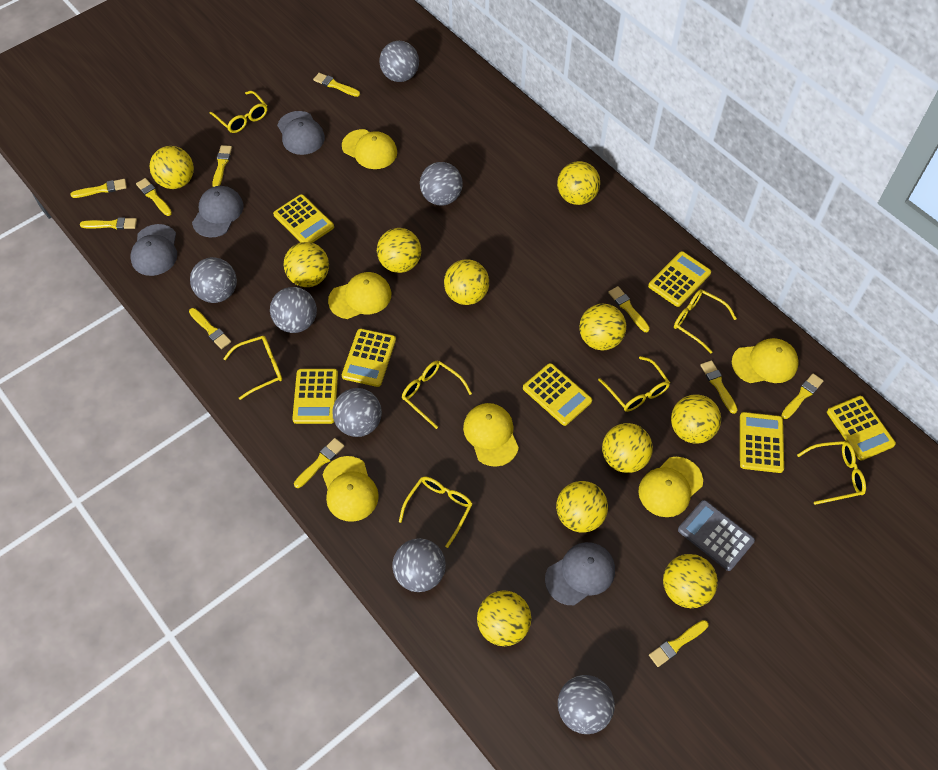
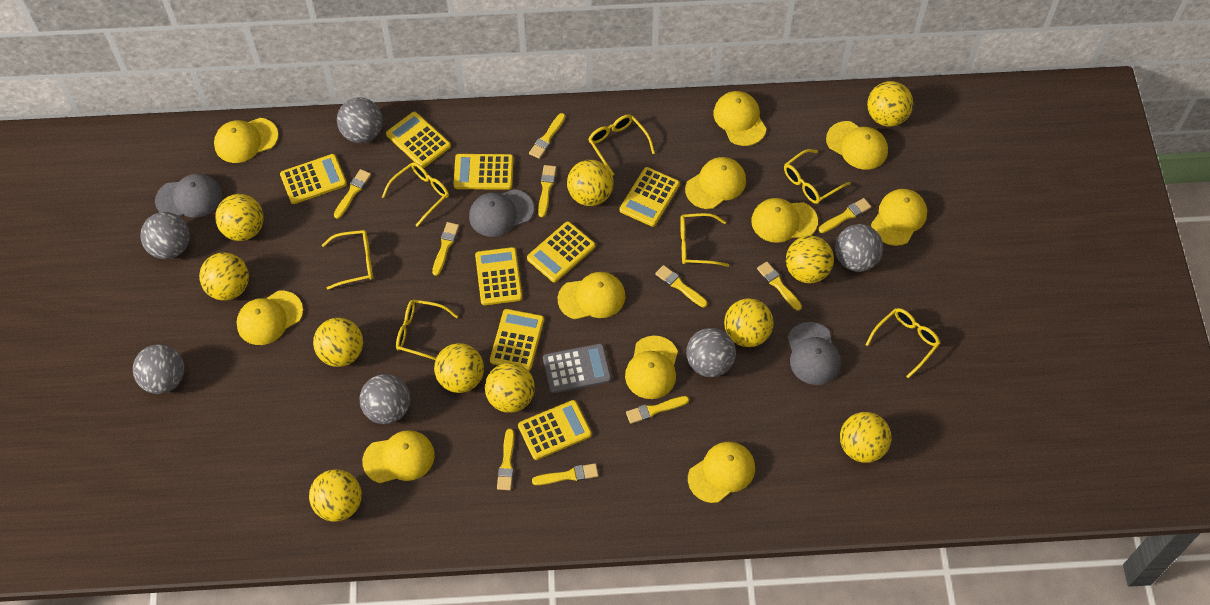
grey ball: 7 -> 6
grey cap: 4 -> 3
yellow brush: 11 -> 10
yellow calculator: 7 -> 8
yellow cap: 6 -> 11

